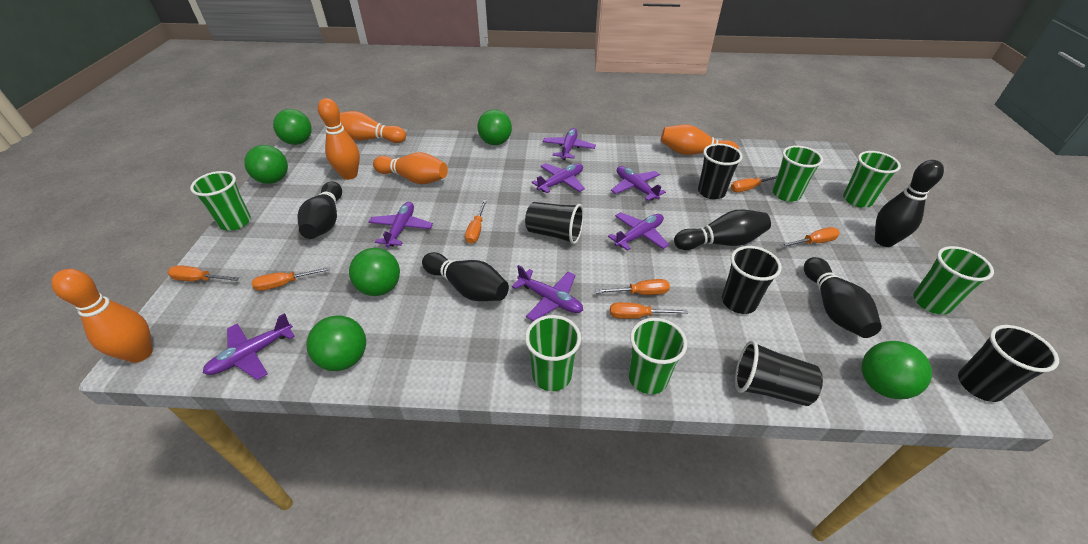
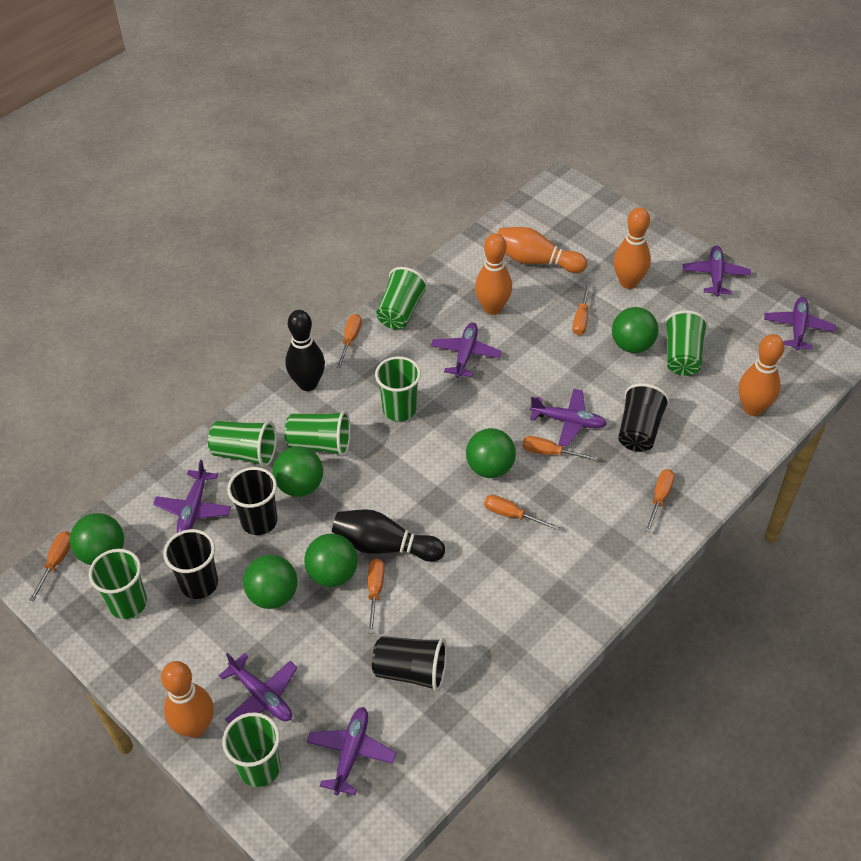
black bowling pin: 5 -> 2
black cup: 5 -> 4
green cup: 6 -> 7

